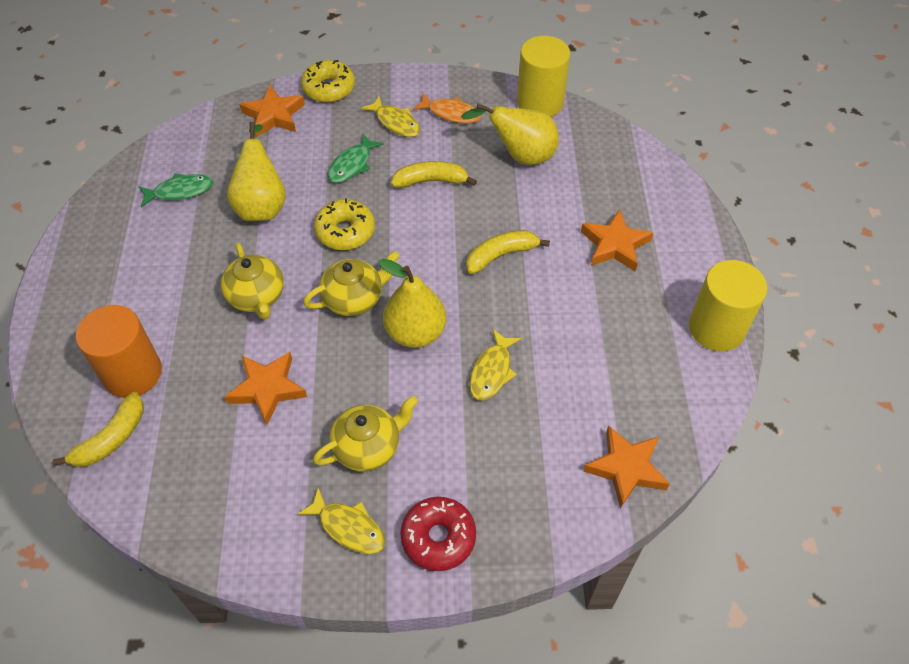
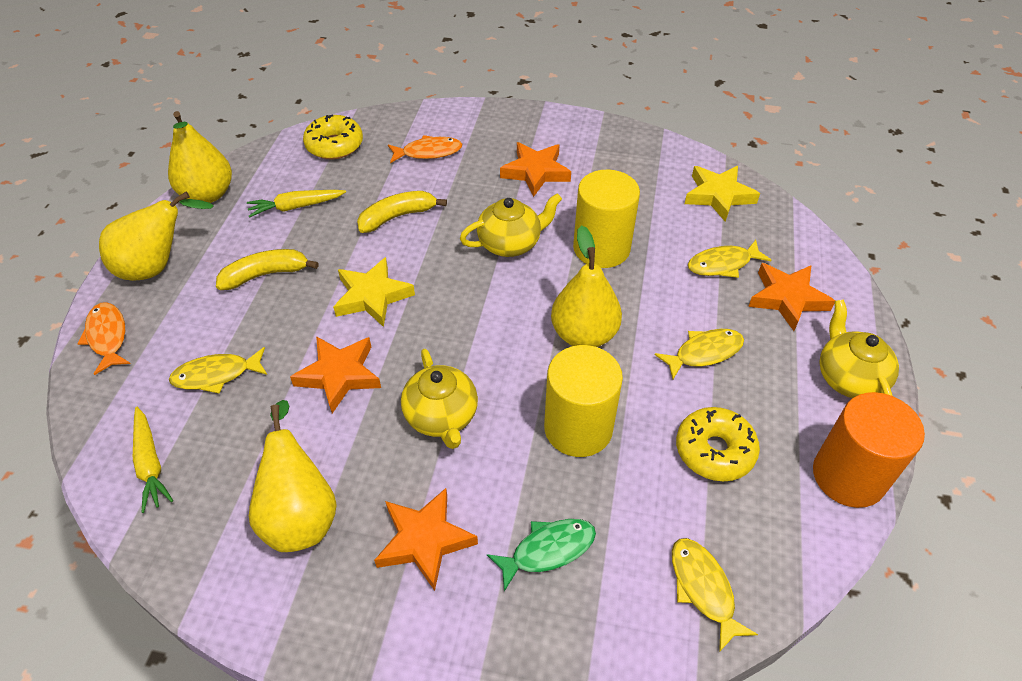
green fish: 2 -> 1
orange fish: 1 -> 2
red donut: 1 -> 0
yellow banana: 3 -> 2
yellow carrot: 0 -> 2
yellow fish: 3 -> 4
yellow pear: 3 -> 4
yellow star: 0 -> 2

